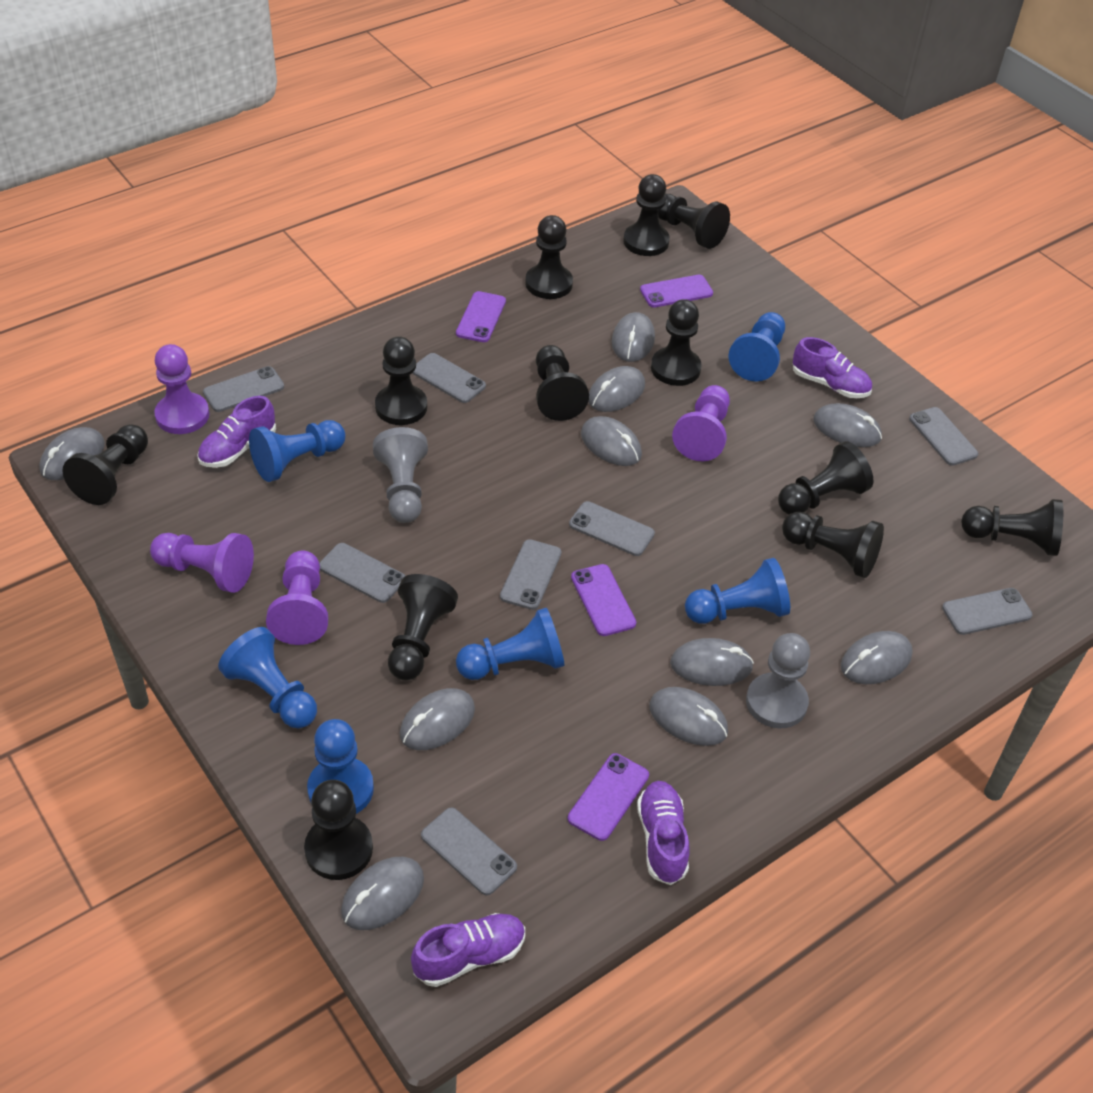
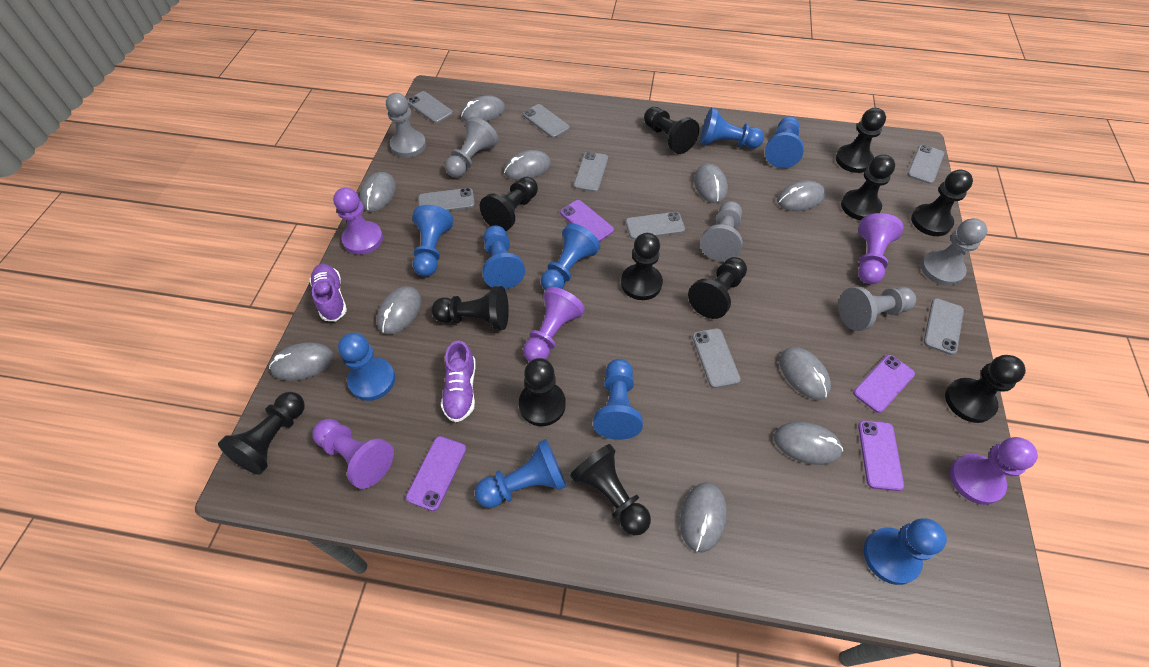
blue pawn: 6 -> 9
grey pawn: 2 -> 5
purple pawn: 4 -> 5
purple shoe: 4 -> 2

